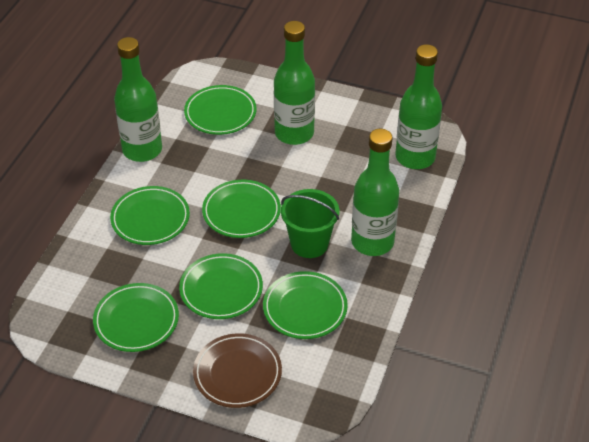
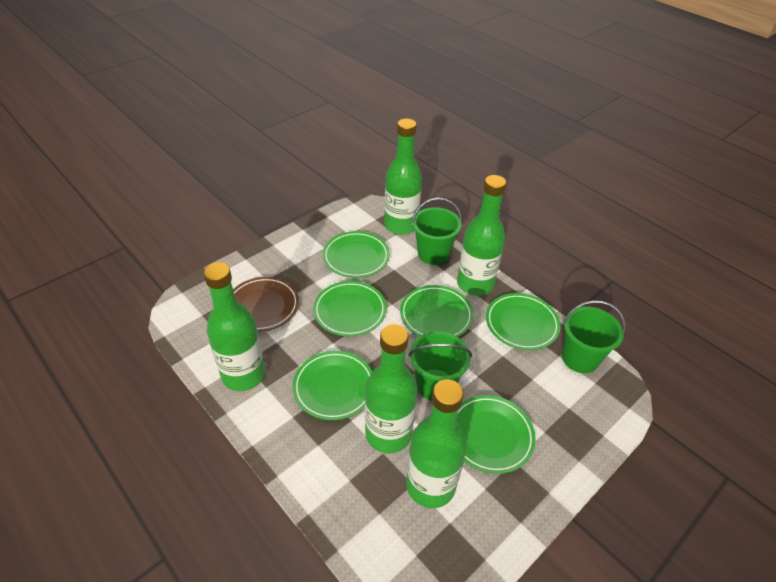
green bottle: 4 -> 5
green bucket: 1 -> 3

